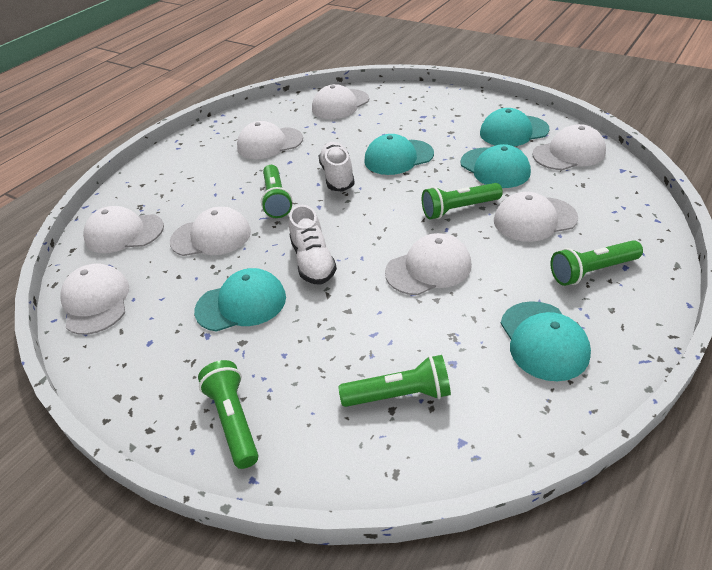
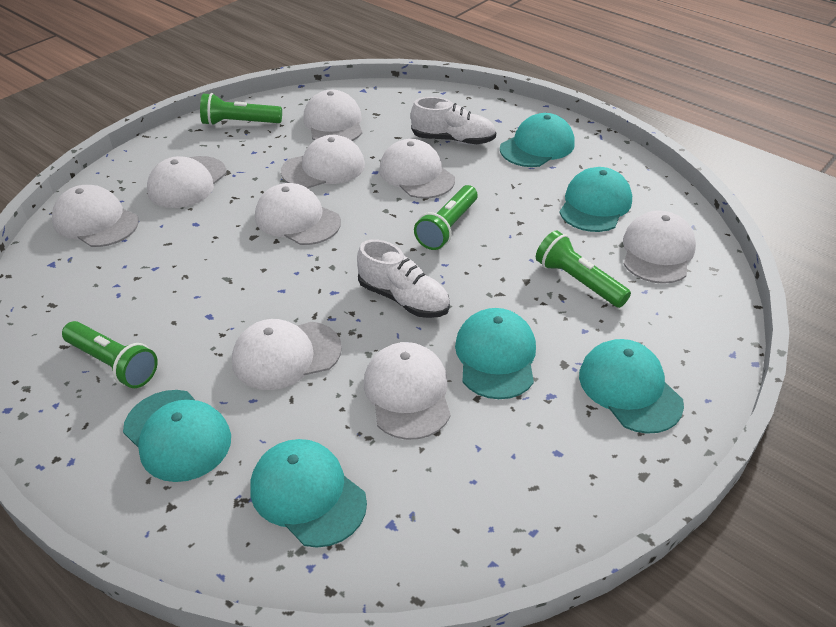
green flashlight: 5 -> 4
turquoise cap: 5 -> 6
white cap: 8 -> 9

